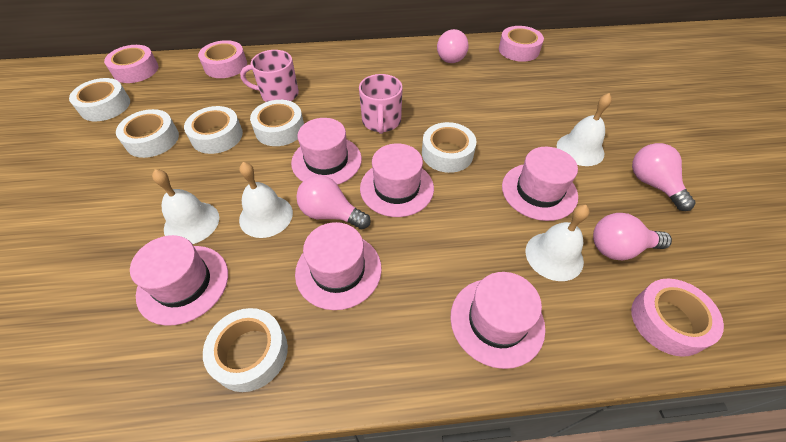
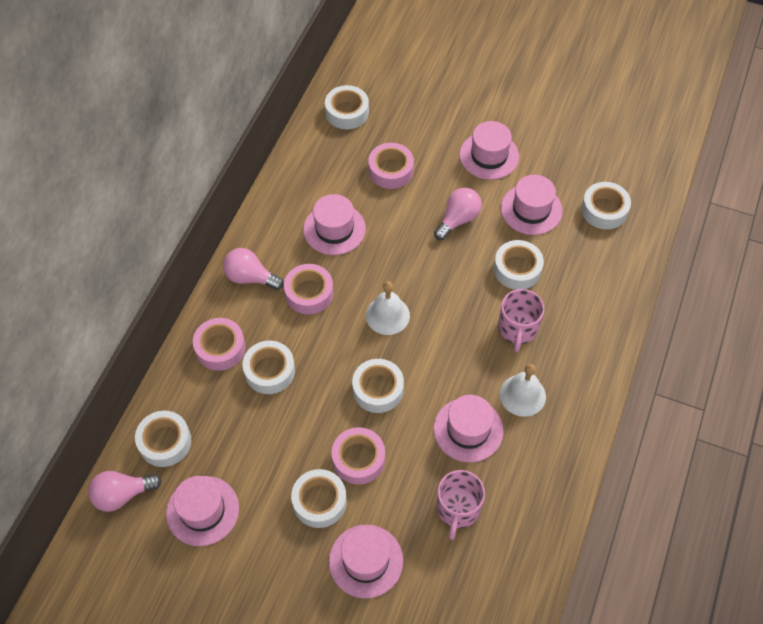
pink light bulb: 4 -> 3
white bell: 4 -> 2
white tape: 6 -> 7

